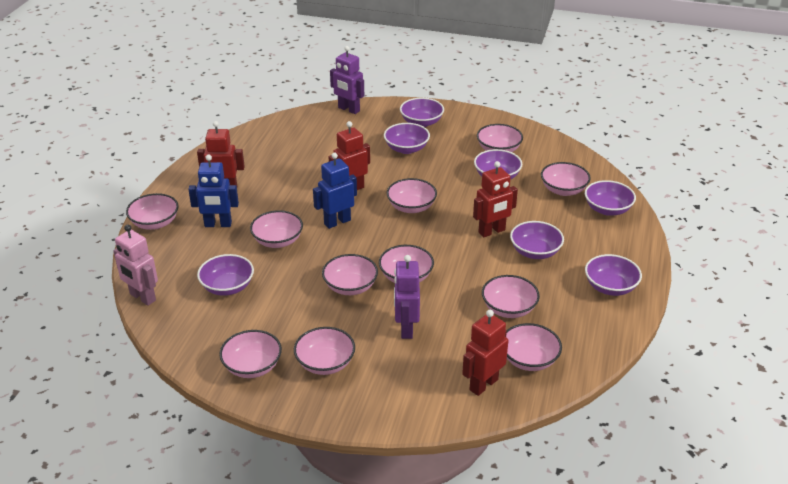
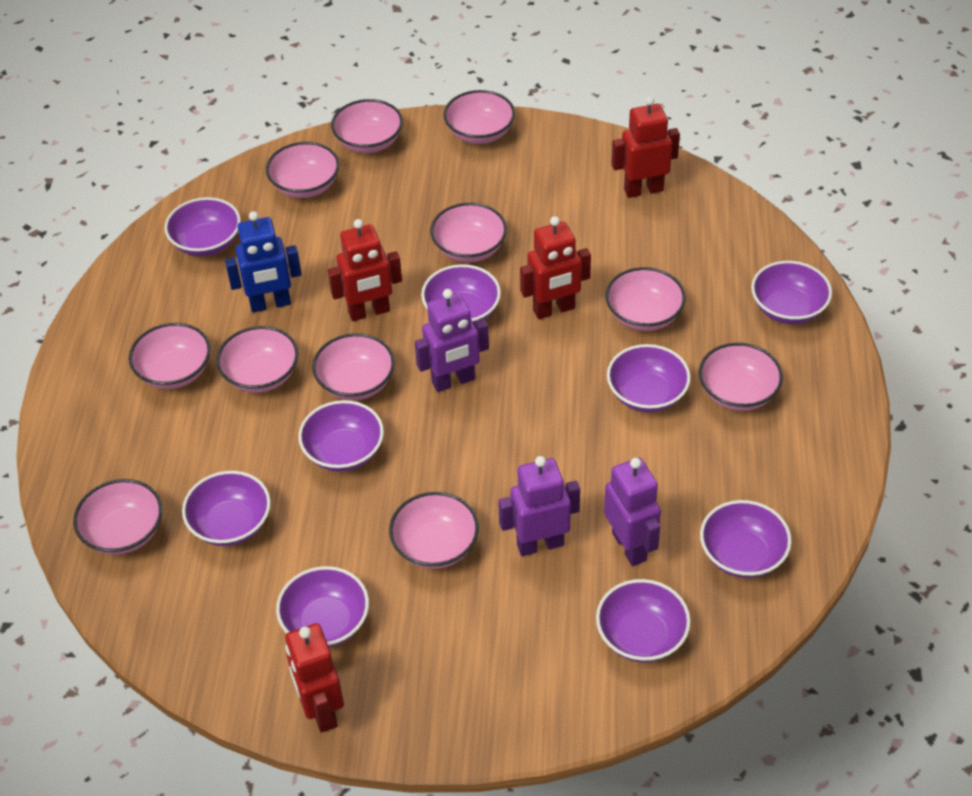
blue robot: 2 -> 1
pink robot: 1 -> 0
purple bowl: 7 -> 9
purple robot: 2 -> 3

